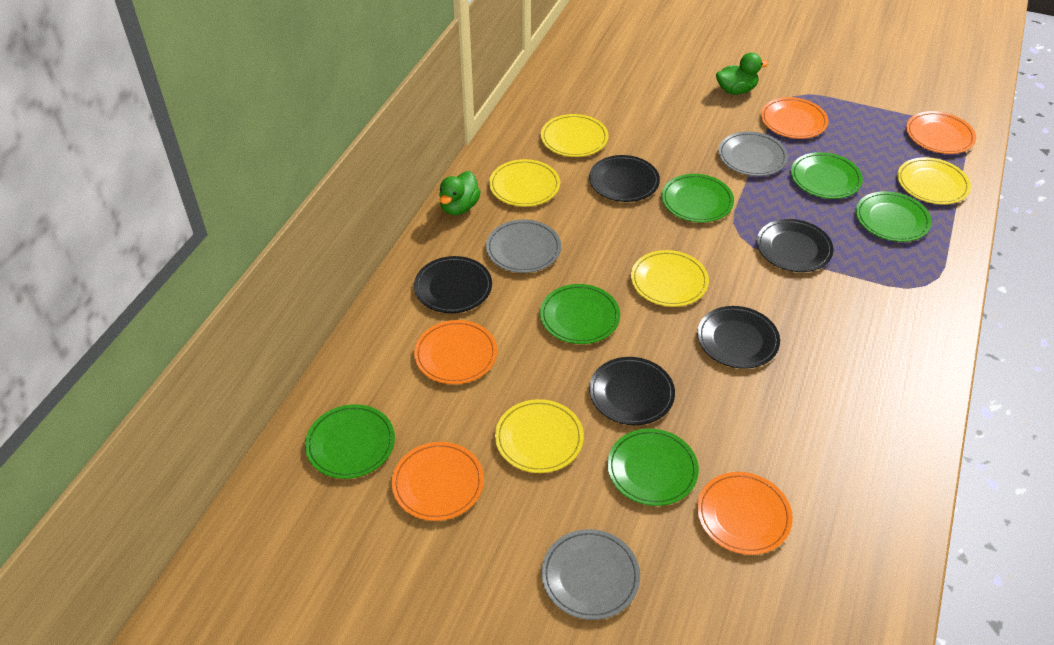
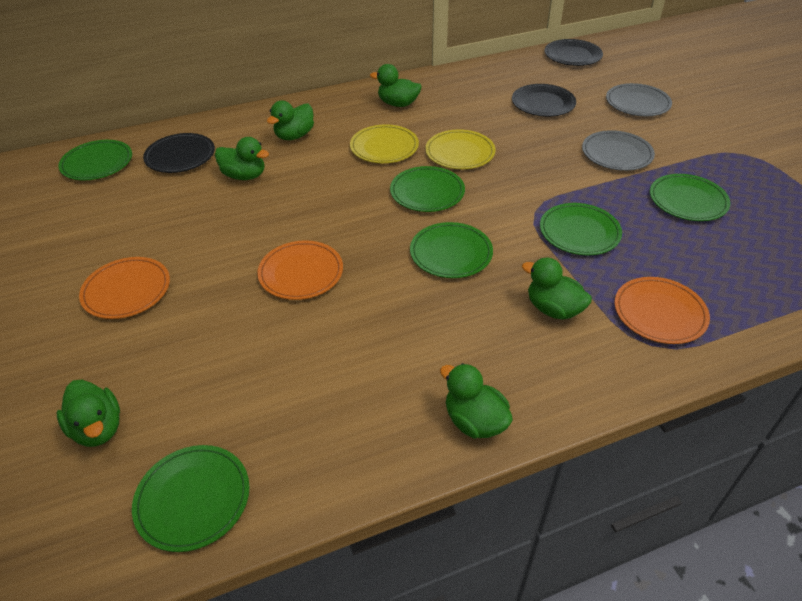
black plate: 5 -> 3
green duck: 2 -> 6
grey plate: 3 -> 2
orange plate: 5 -> 3
yellow plate: 5 -> 2

